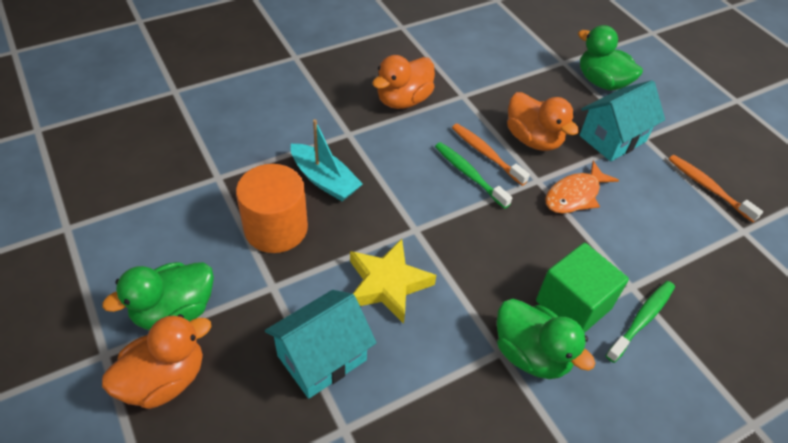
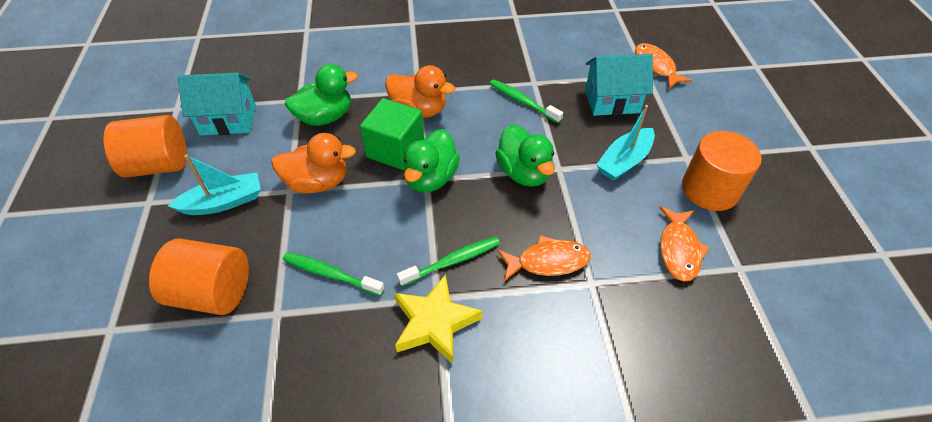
green toothbrush: 2 -> 3
orange cylinder: 1 -> 3
orange duck: 3 -> 2
orange fish: 1 -> 3
orange toothbrush: 2 -> 0
turquoise boat: 1 -> 2

